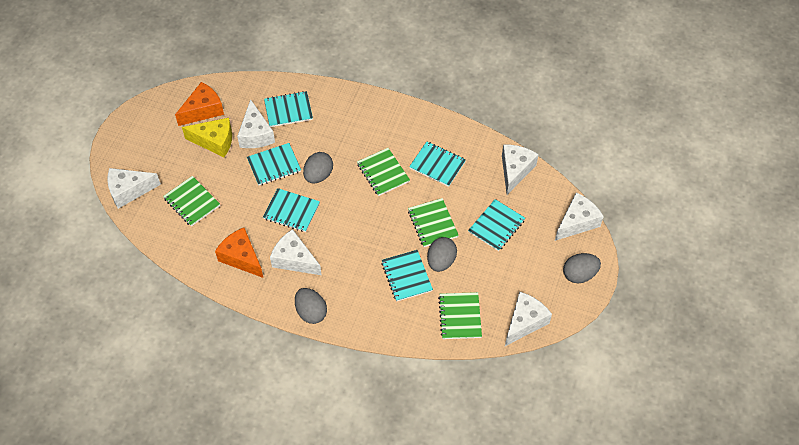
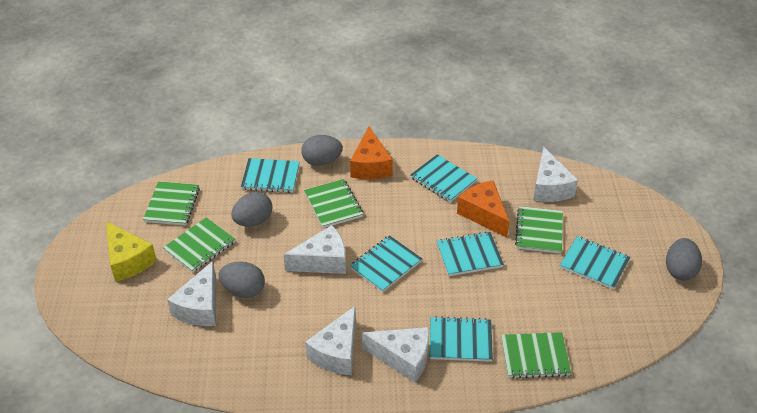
green notebook: 4 -> 5
white cheese: 6 -> 5

